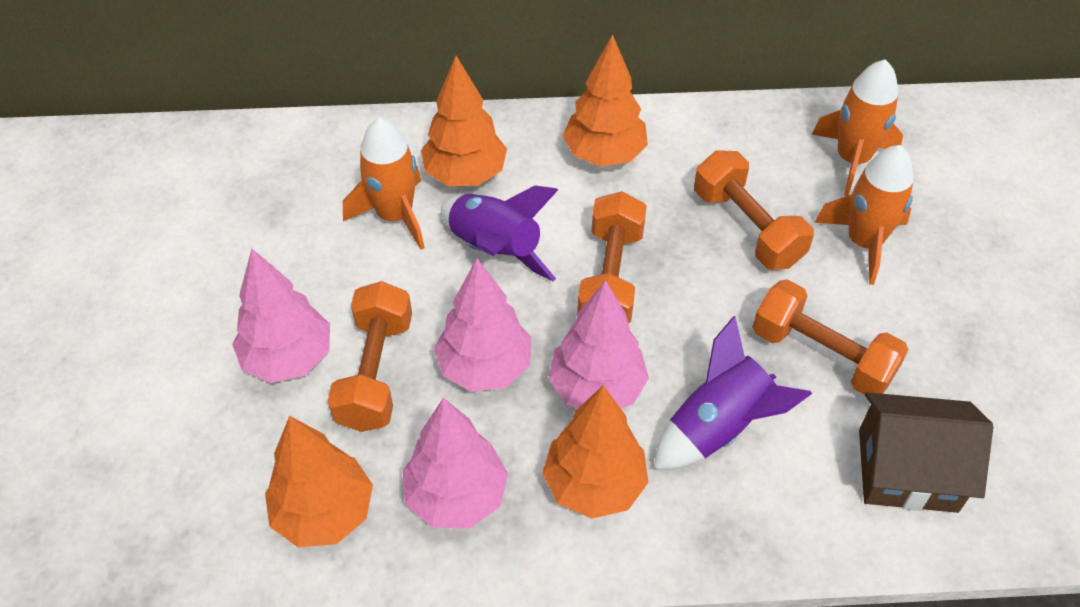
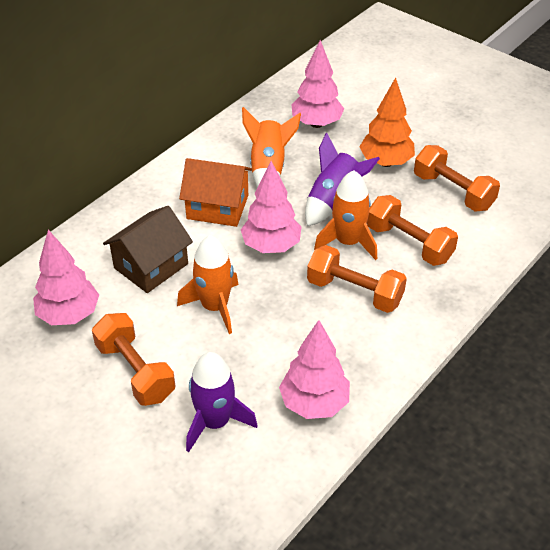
orange house: 0 -> 1
orange tree: 4 -> 1

